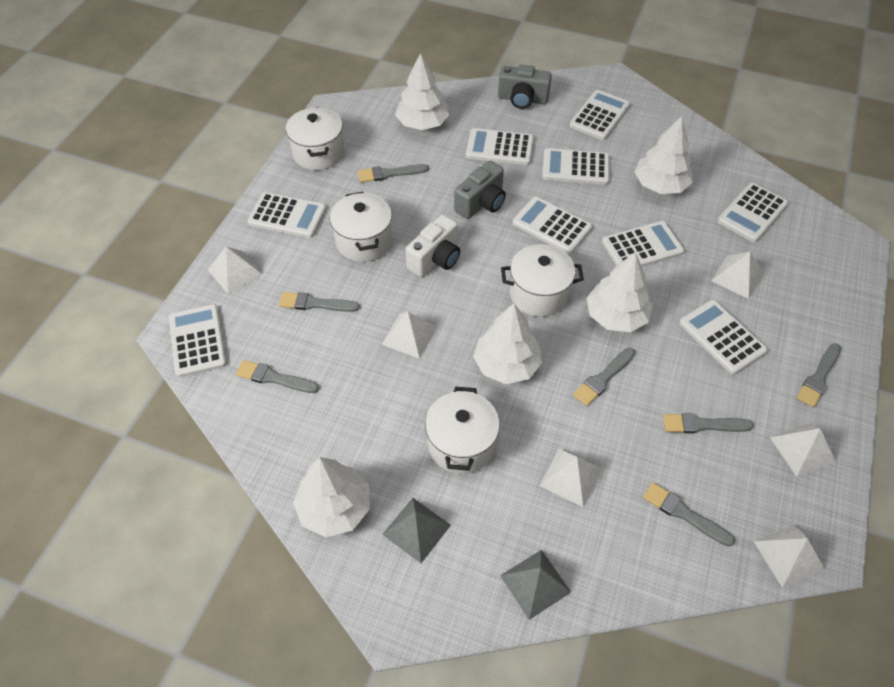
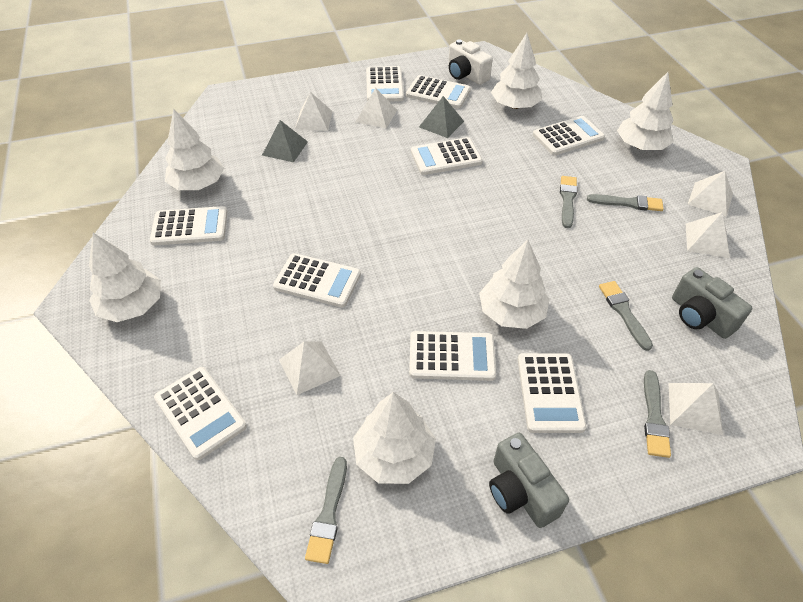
grey brush: 7 -> 5
white pot: 4 -> 0
white tree: 5 -> 6

